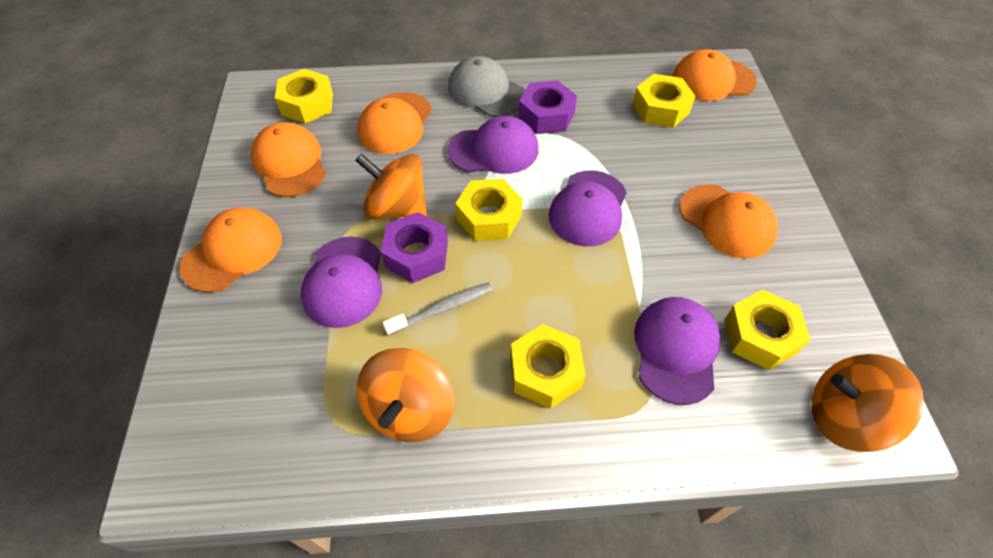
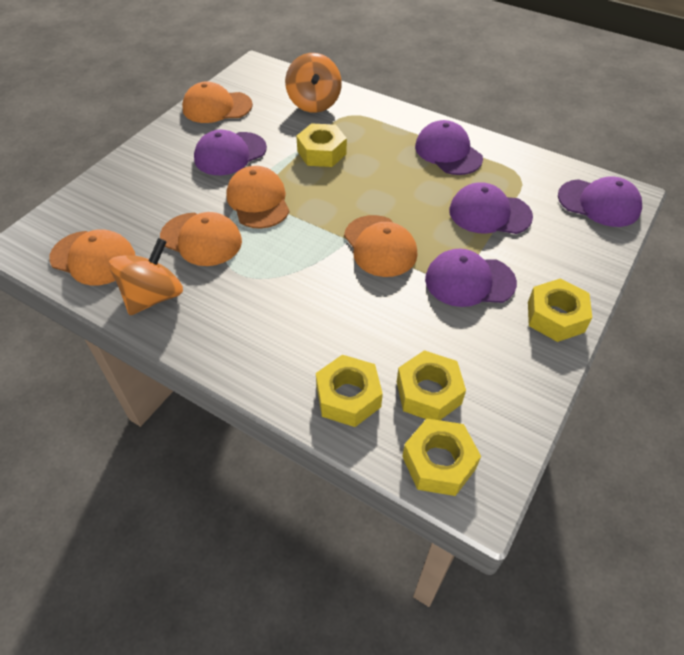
grey cap: 1 -> 0
grey toothbrush: 1 -> 0
orange spinning top: 3 -> 2
purple cap: 4 -> 5
purple nut: 2 -> 0

